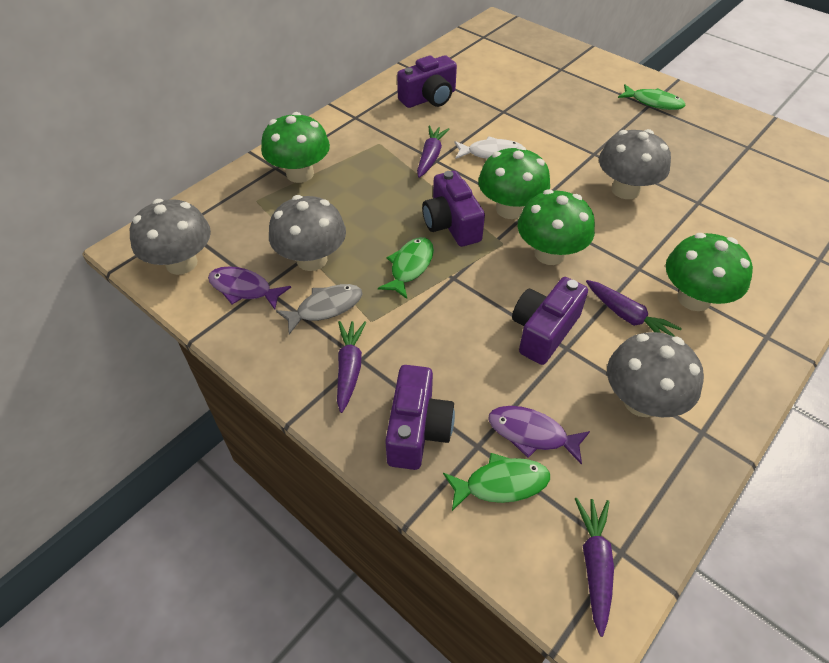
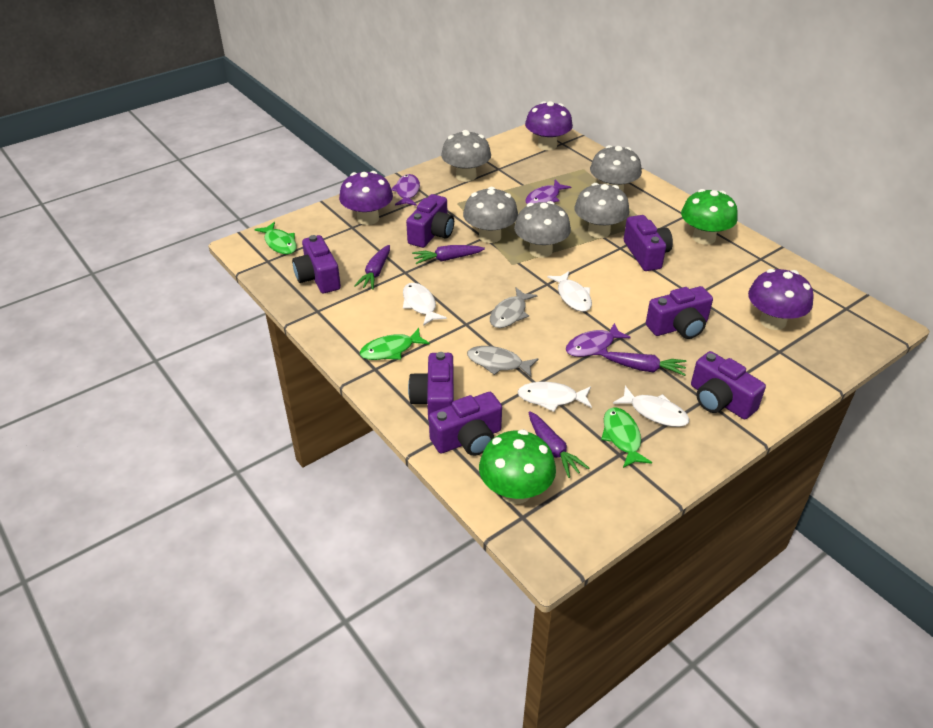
green mushroom: 4 -> 2
grey fish: 1 -> 2
grey mushroom: 4 -> 5
purple camera: 4 -> 7
purple fish: 2 -> 3
purple mushroom: 0 -> 3
white fish: 1 -> 4

